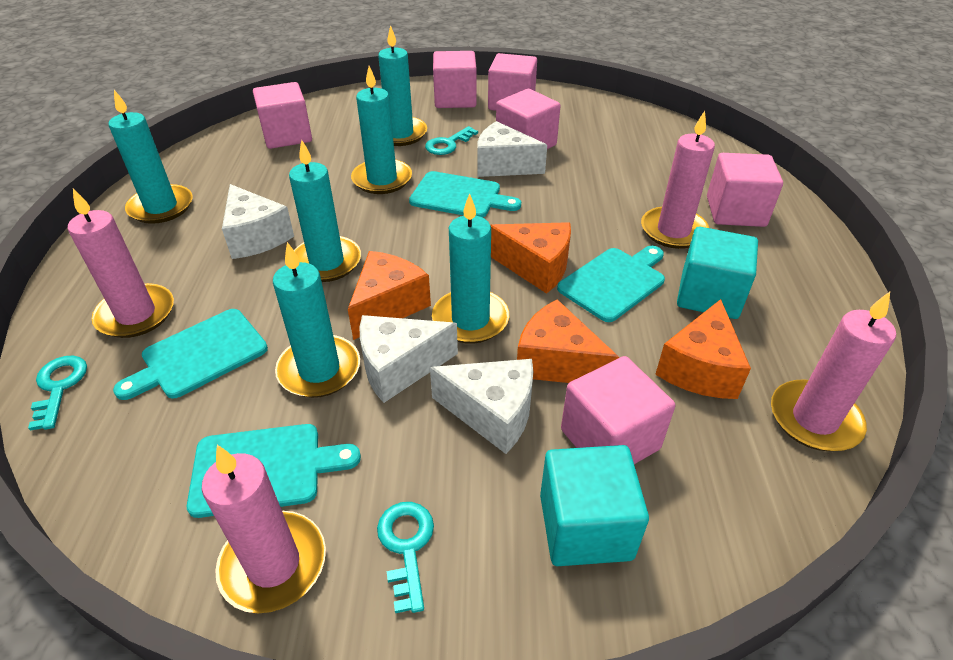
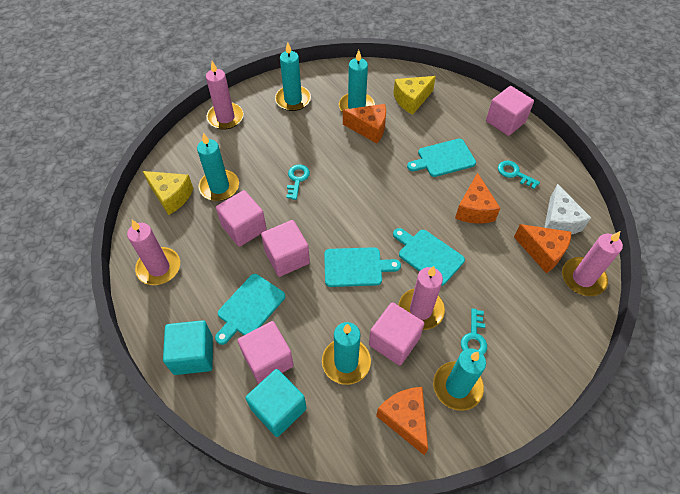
pink cube: 6 -> 5
turquoise candle: 6 -> 5
white cheese: 4 -> 1
yellow cheese: 0 -> 2

